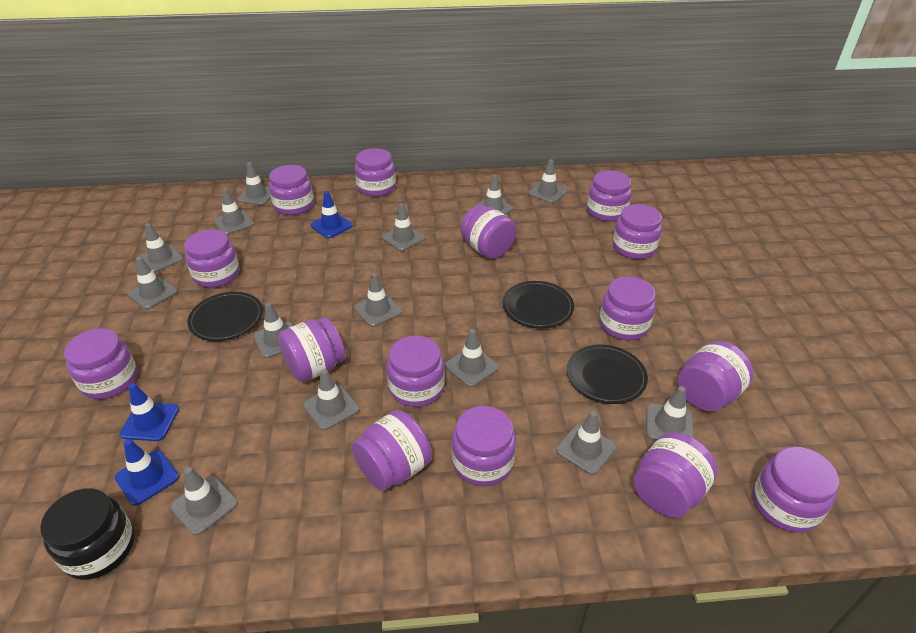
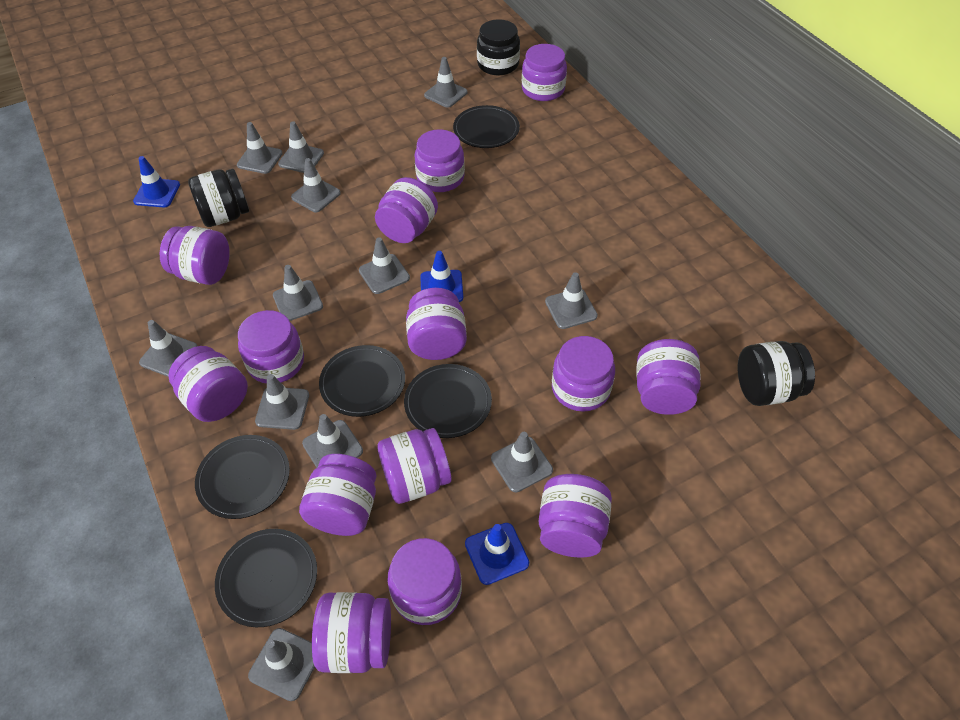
black jar: 1 -> 3
black plate: 3 -> 5
grey traffic cone: 14 -> 12
purple jar: 15 -> 14

